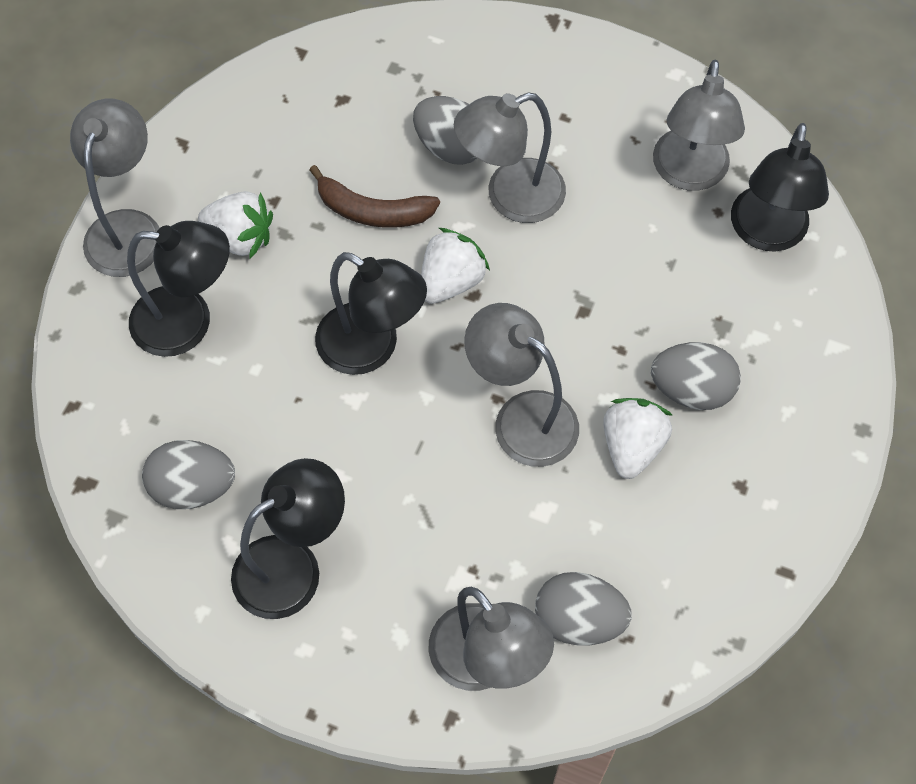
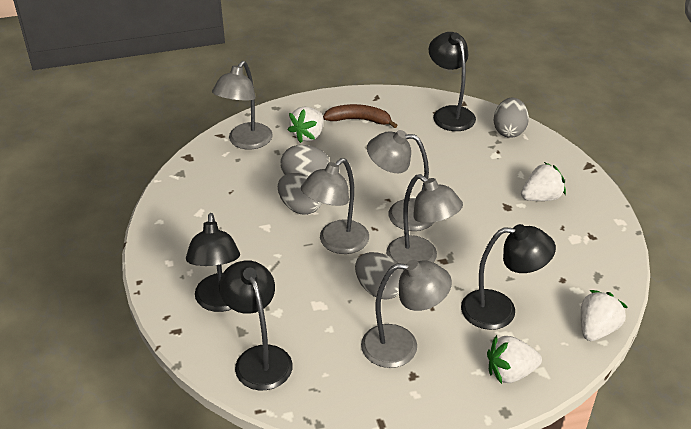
white strawberry: 3 -> 4

